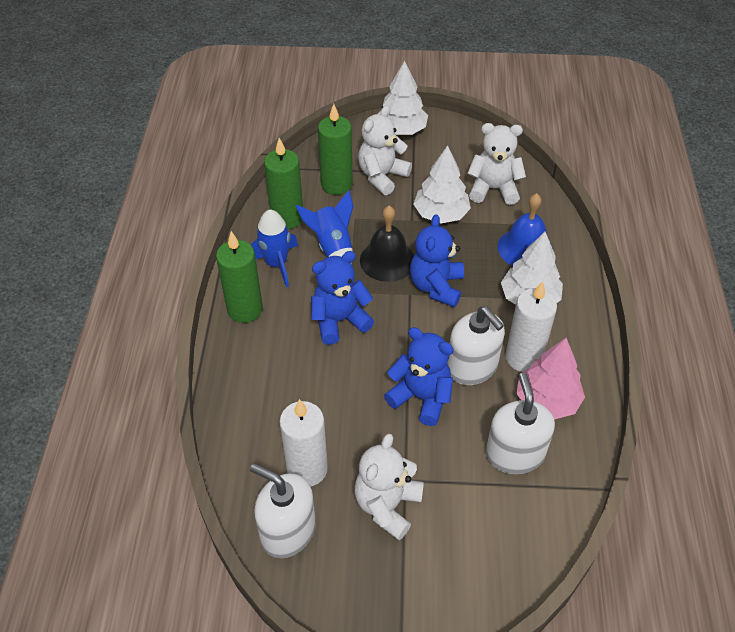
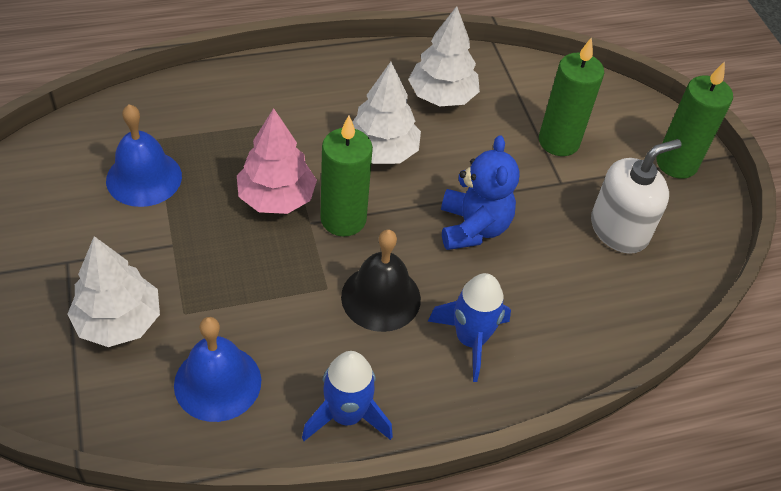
blue bell: 1 -> 2
blue teddy bear: 3 -> 1
white candle: 2 -> 0
white soap dispenser: 3 -> 1
white teddy bear: 3 -> 0

